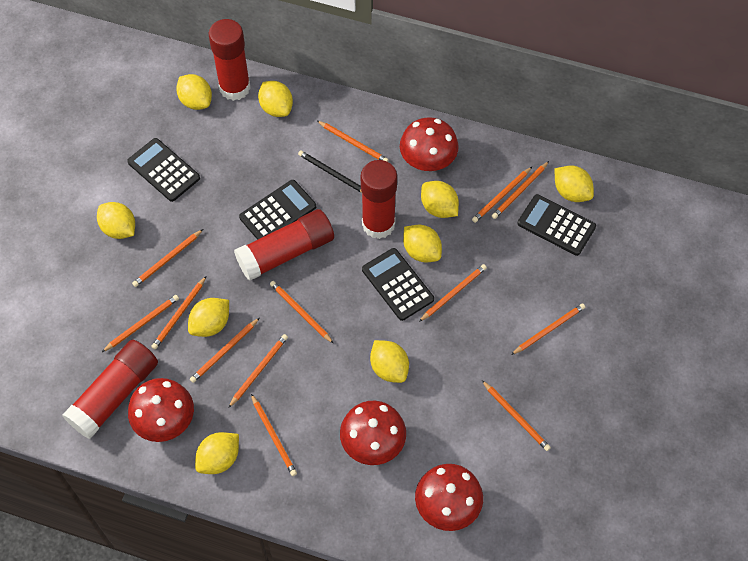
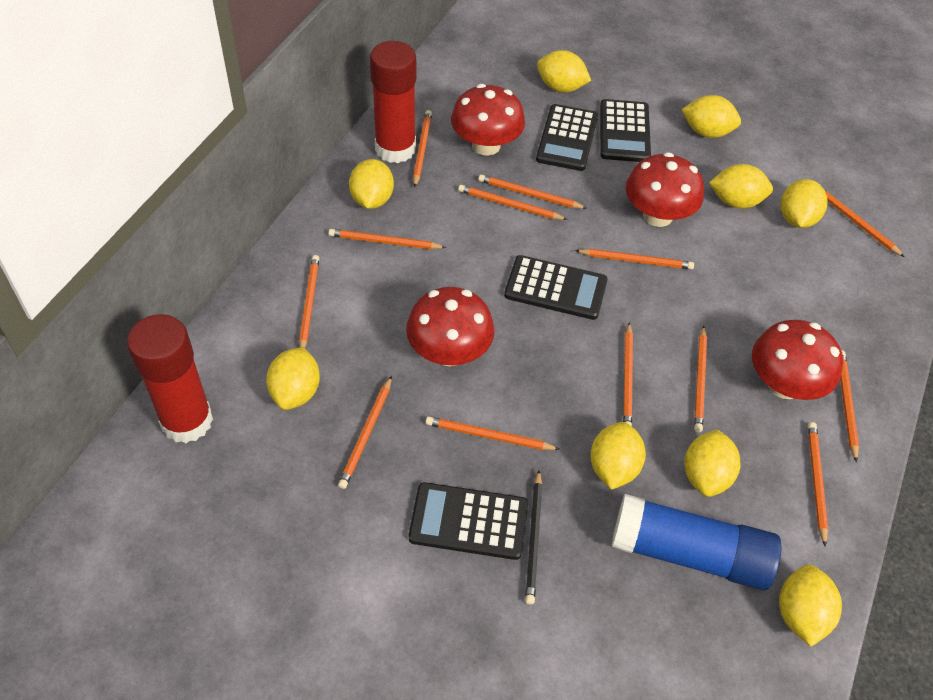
blue glue stick: 0 -> 1
red glue stick: 4 -> 2

